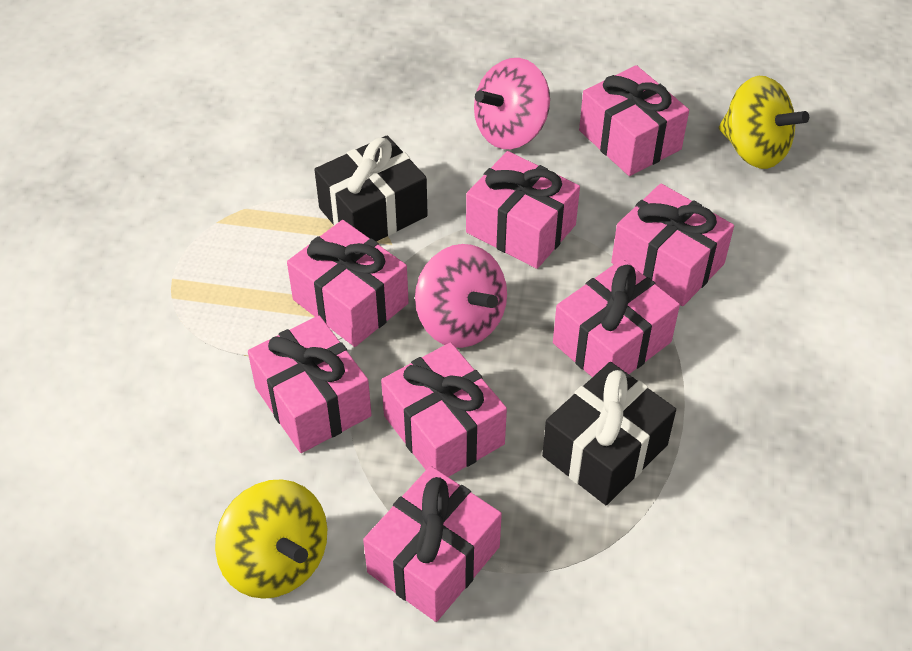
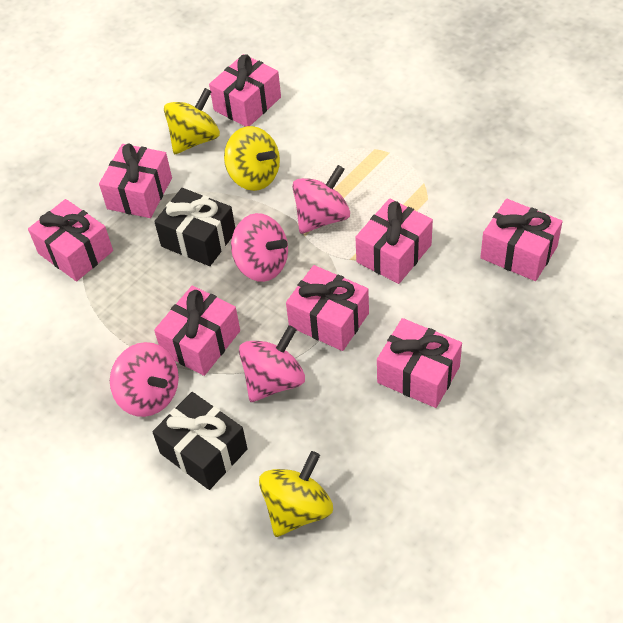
pink spinning top: 2 -> 4
yellow spinning top: 2 -> 3

